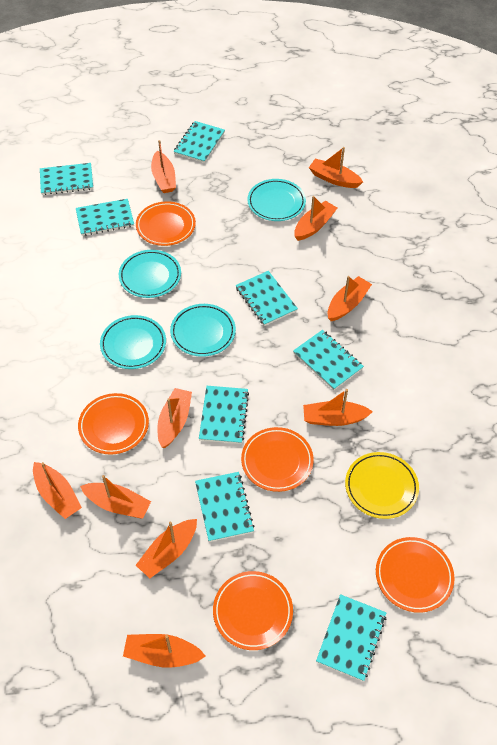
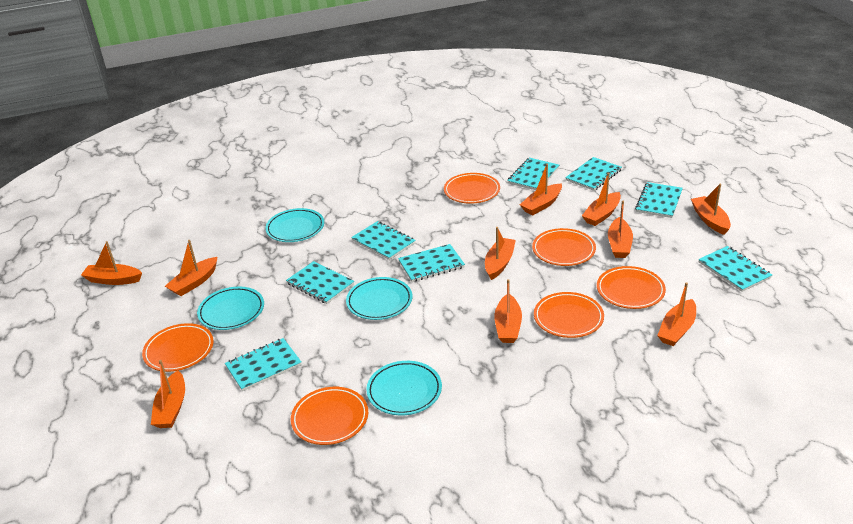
orange plate: 5 -> 6
yellow plate: 1 -> 0

